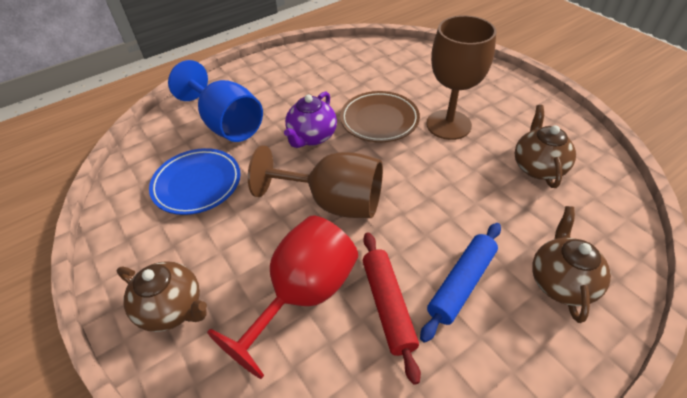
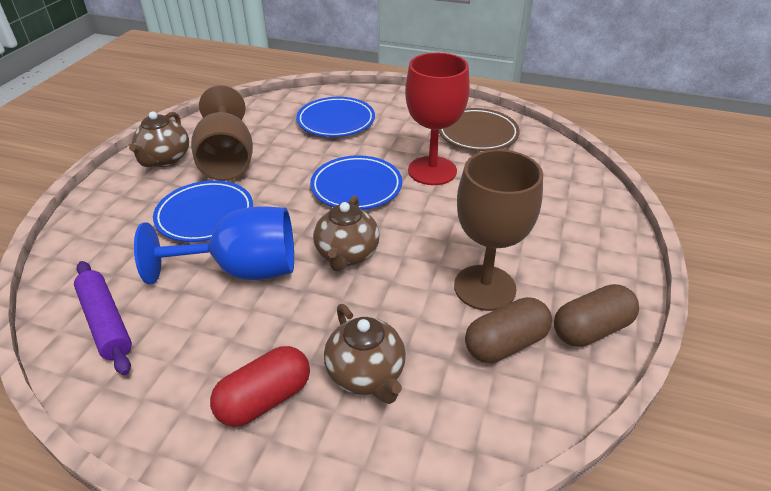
blue plate: 1 -> 3
blue rolling pin: 1 -> 0
brown capsule: 0 -> 2
purple rolling pin: 0 -> 1
purple teapot: 1 -> 0
red capsule: 0 -> 1
red rolling pin: 1 -> 0

